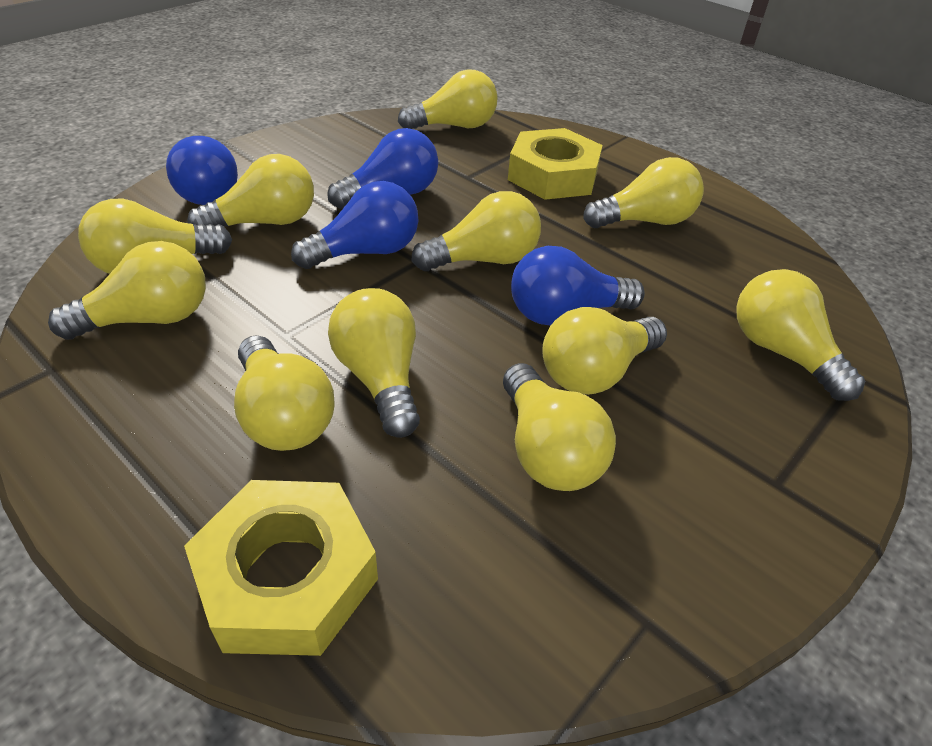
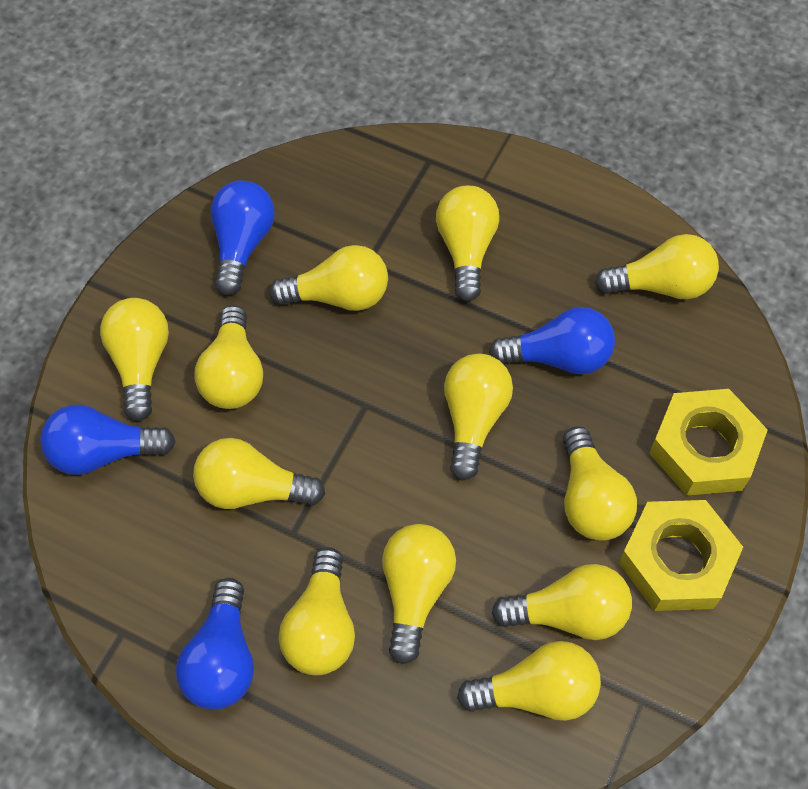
yellow light bulb: 11 -> 12

